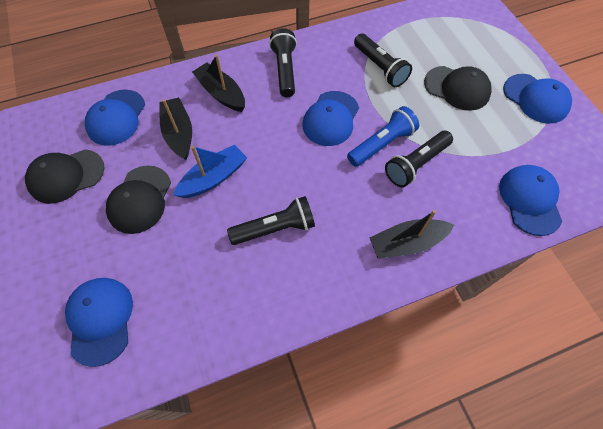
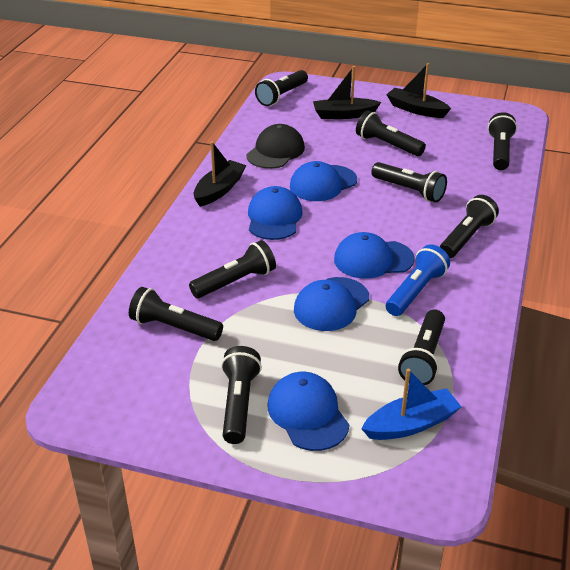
black cap: 3 -> 1
black flashlight: 4 -> 9

